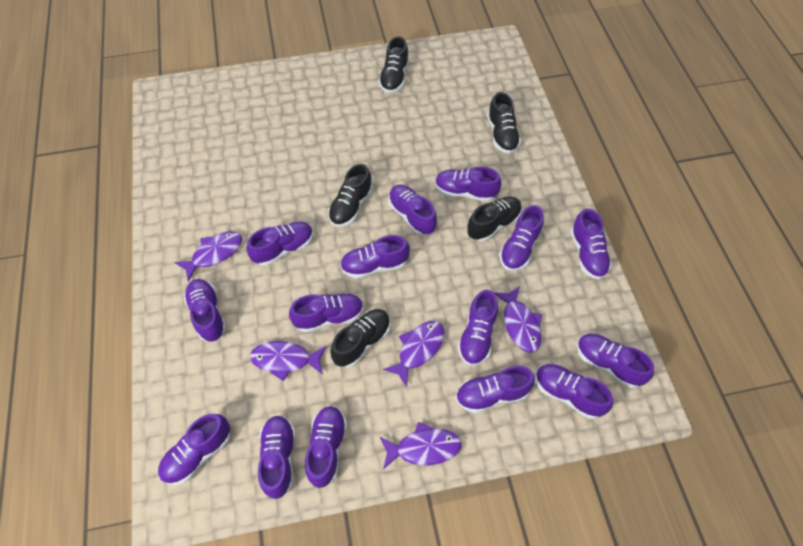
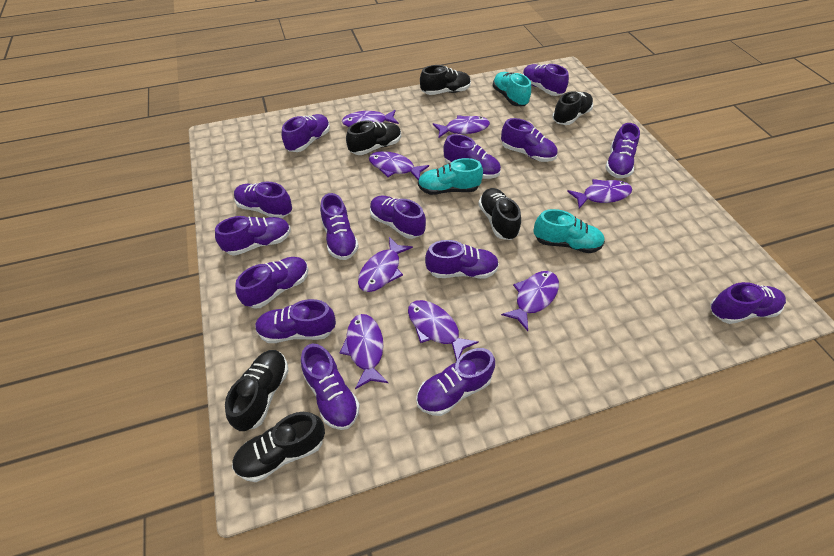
black shoe: 5 -> 6
purple fish: 5 -> 8
turquoise shoe: 0 -> 3

